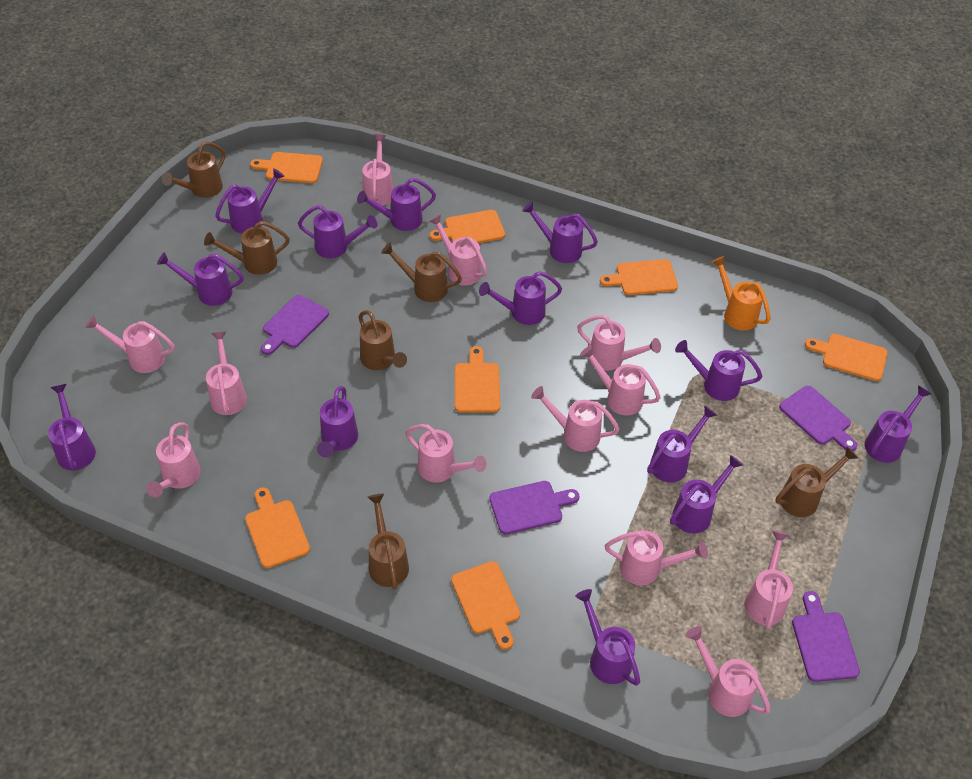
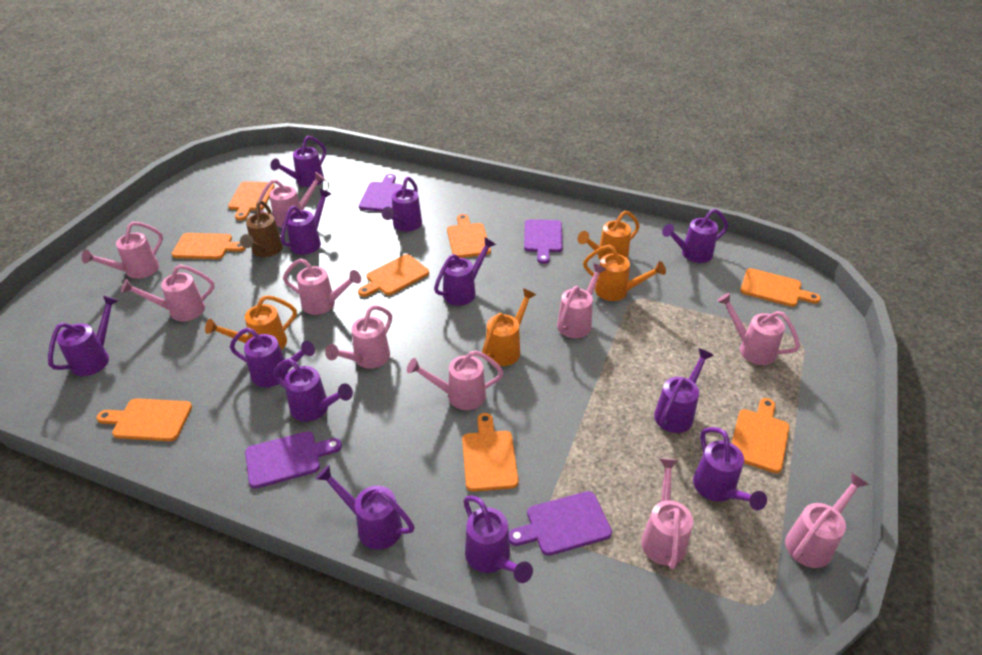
brown watering can: 6 -> 1
orange cutting board: 7 -> 8
orange watering can: 1 -> 4
pink watering can: 12 -> 10
purple watering can: 13 -> 12

